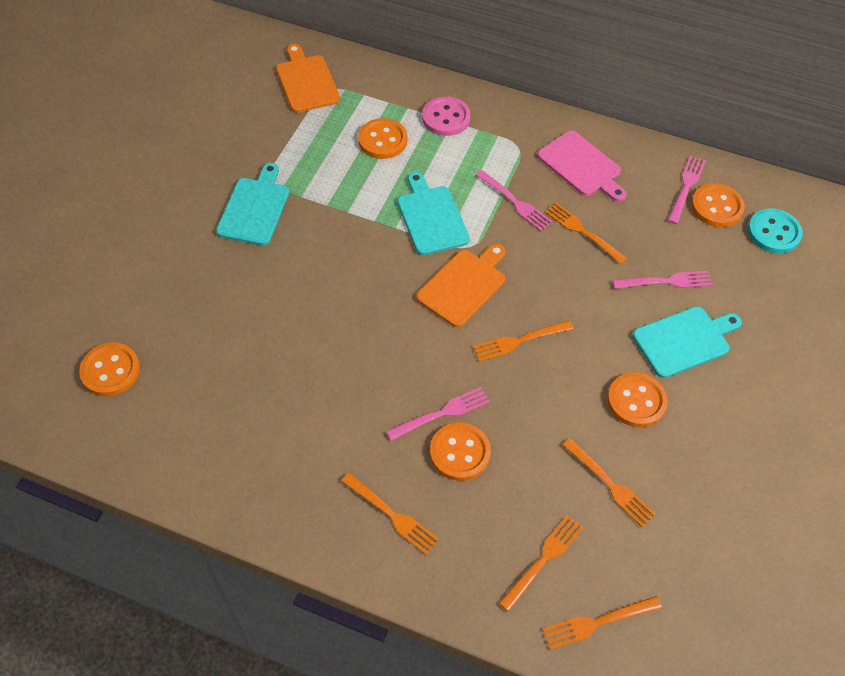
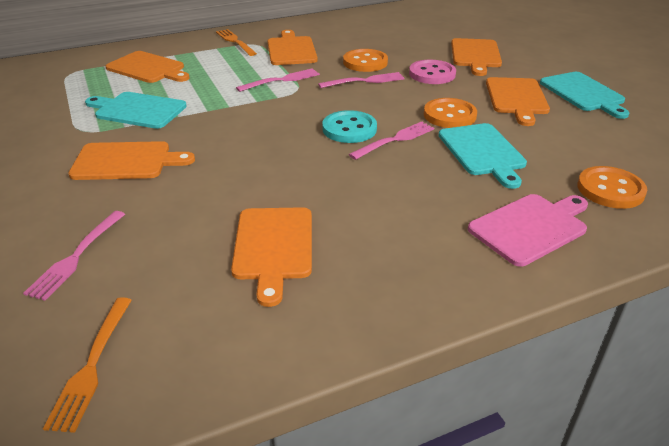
orange button: 5 -> 3
orange cutting board: 2 -> 6
orange fork: 6 -> 2

